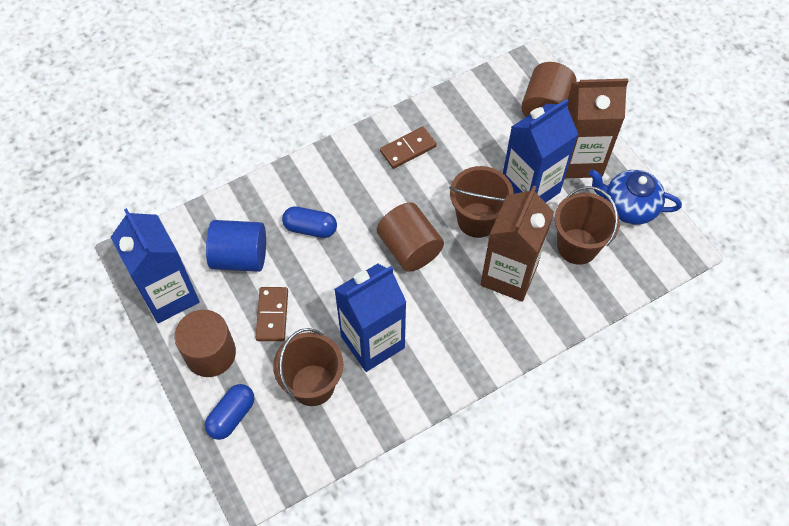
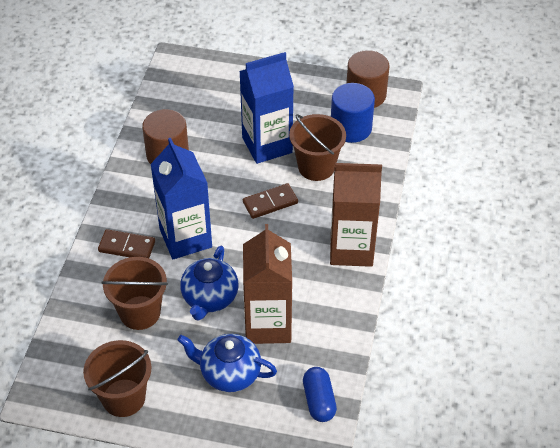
blue capsule: 2 -> 1
blue carton: 3 -> 2
blue teapot: 1 -> 2
brown cylinder: 3 -> 2

